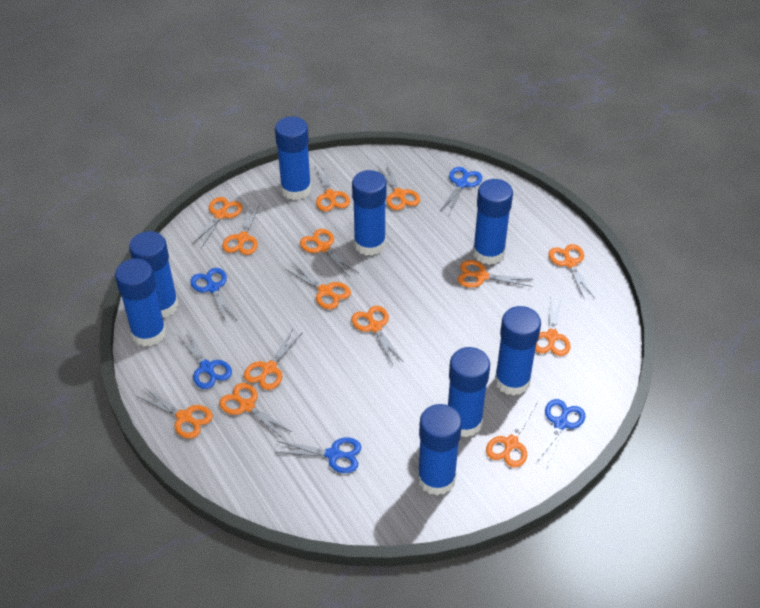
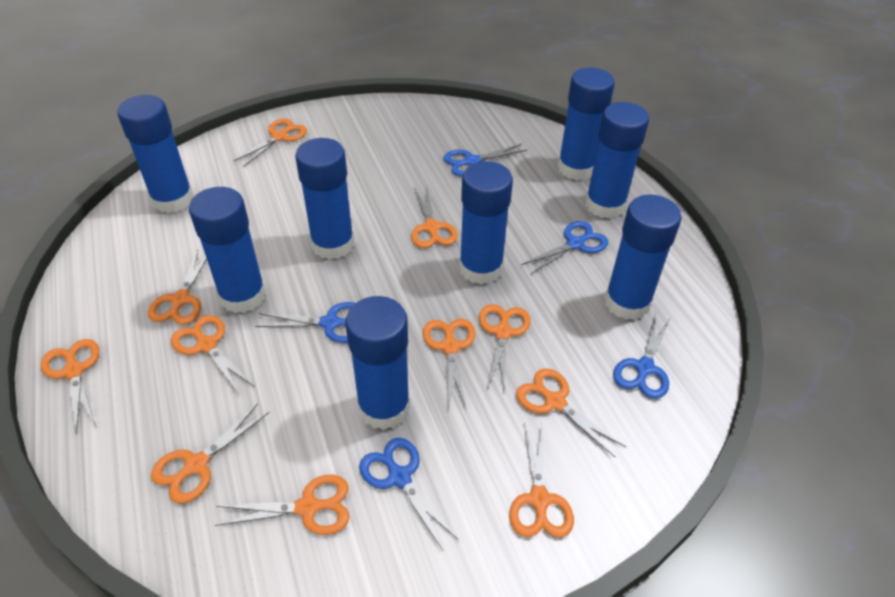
orange scissors: 14 -> 11

